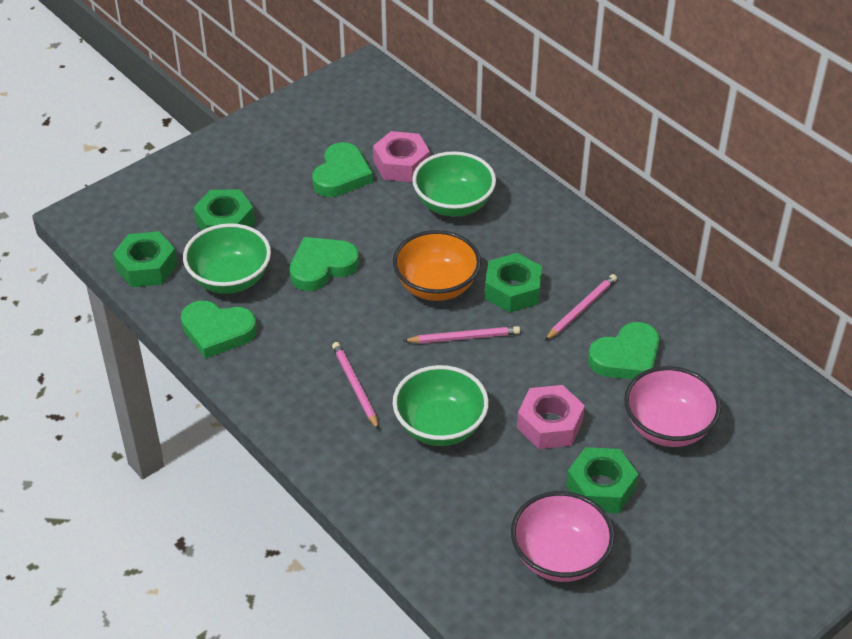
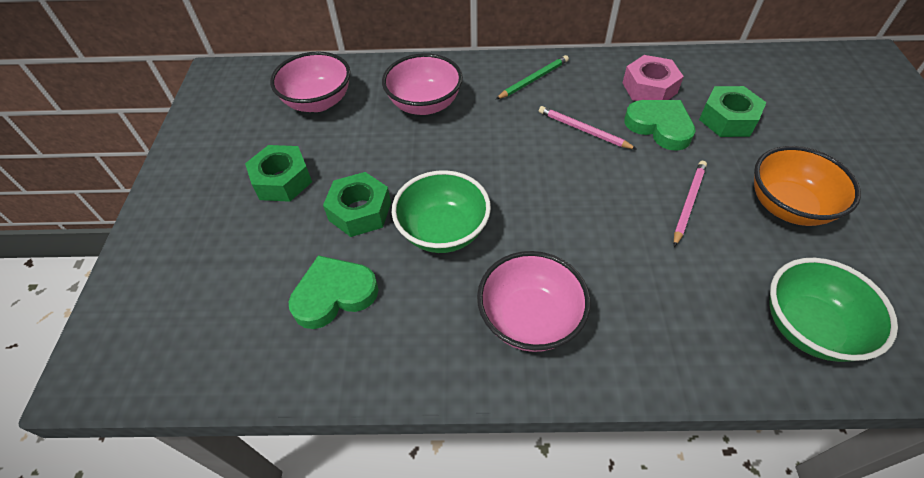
green bowl: 3 -> 2
green heart: 4 -> 2
green nut: 4 -> 3
green pencil: 0 -> 1
pink bowl: 2 -> 3
pink nut: 2 -> 1
pink pencil: 3 -> 2

